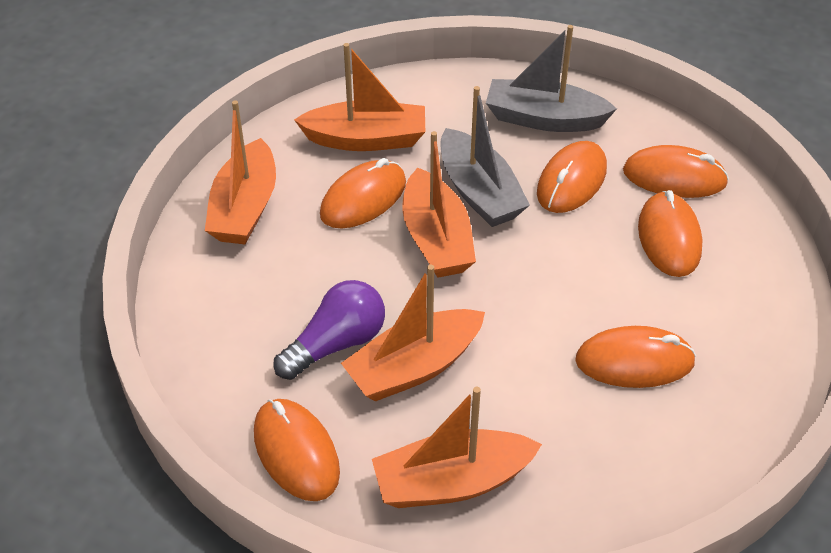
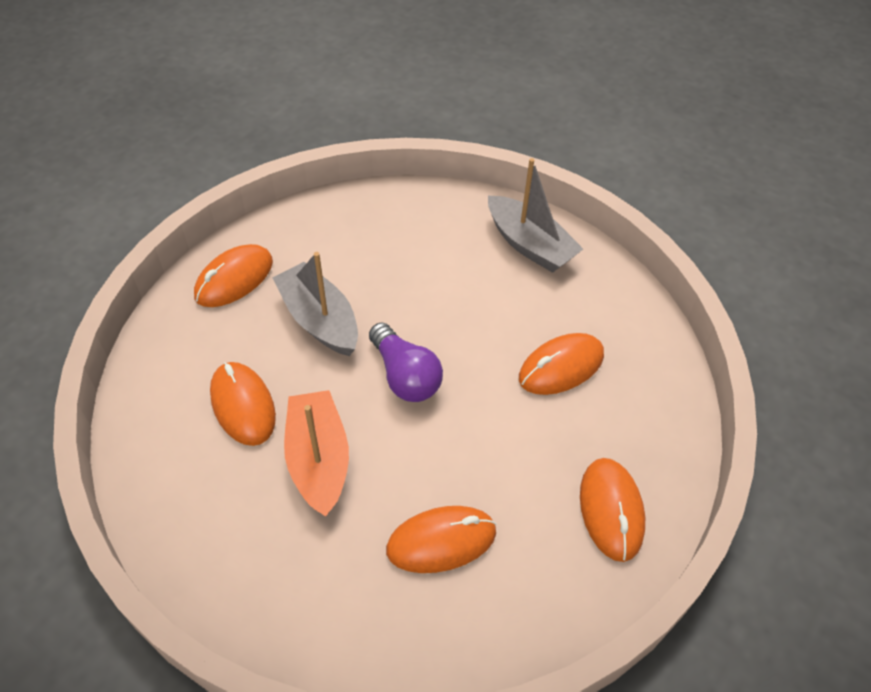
orange boat: 5 -> 1
orange mouse: 6 -> 5

